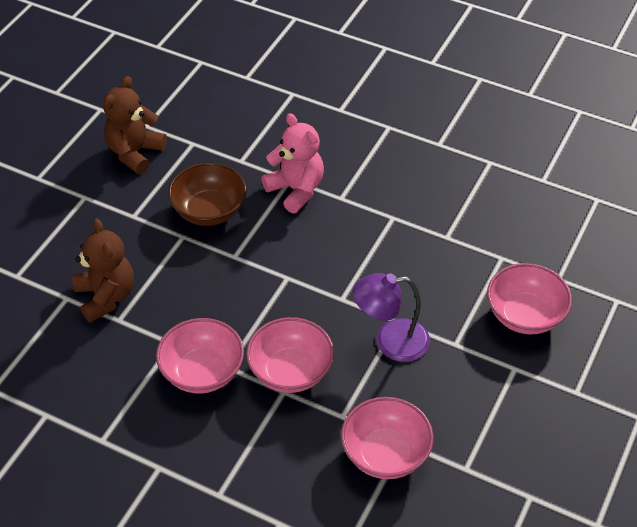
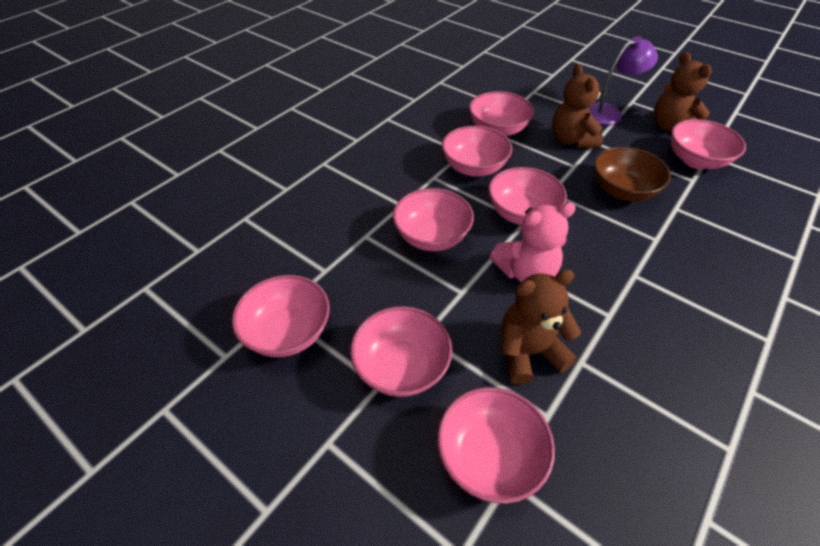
brown teddy bear: 2 -> 3
pink bowl: 4 -> 8

